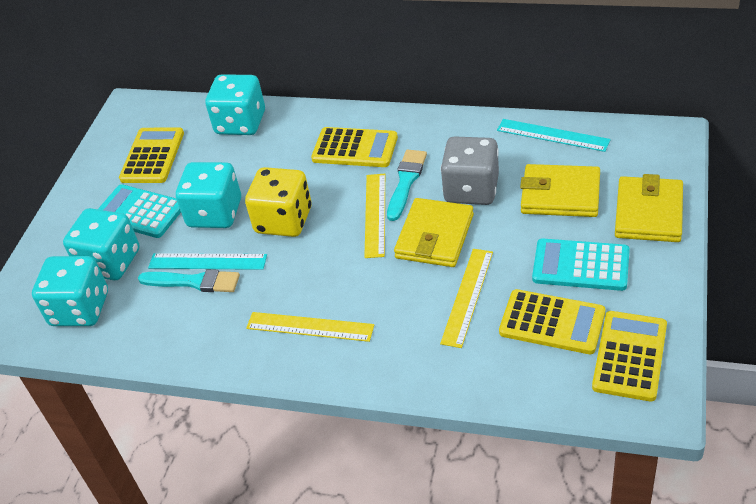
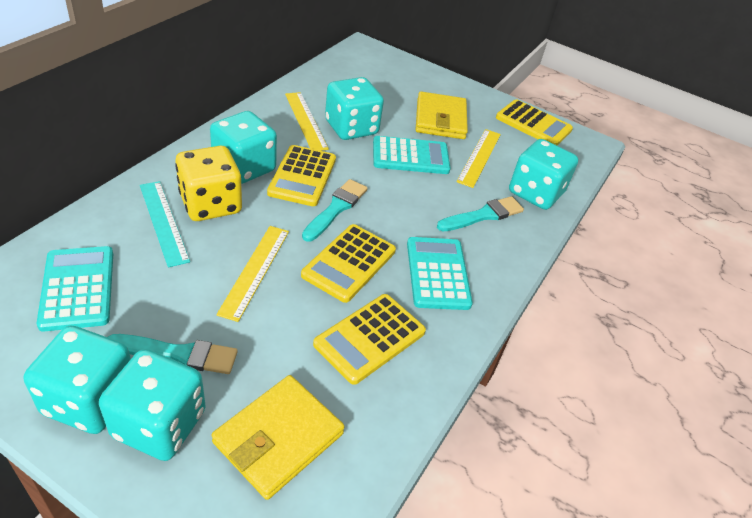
grey dice: 1 -> 0
turquoise brush: 2 -> 3
turquoise calculator: 2 -> 3
turquoise dice: 4 -> 5
turquoise ruler: 2 -> 1
yellow wallet: 3 -> 2

